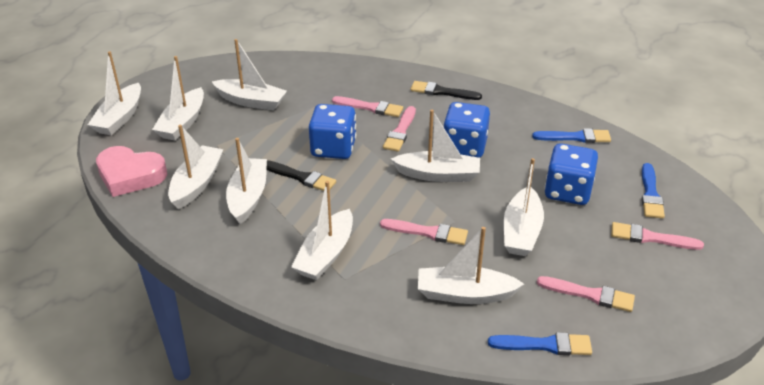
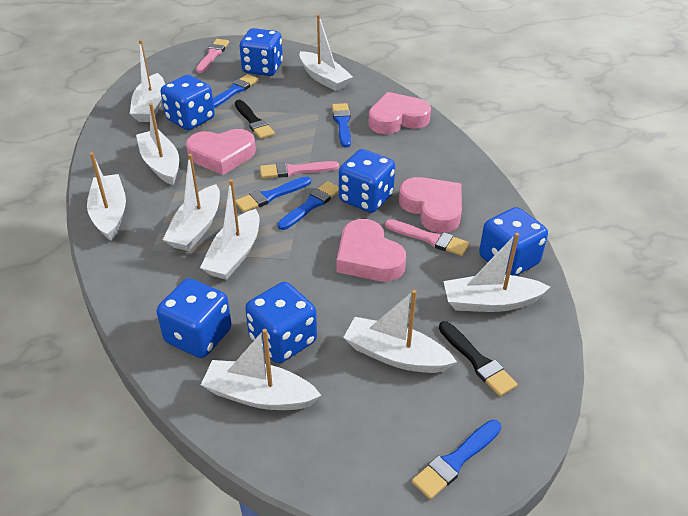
blue brush: 3 -> 5
blue dice: 3 -> 6
pink brush: 5 -> 3
pink heart: 1 -> 4

